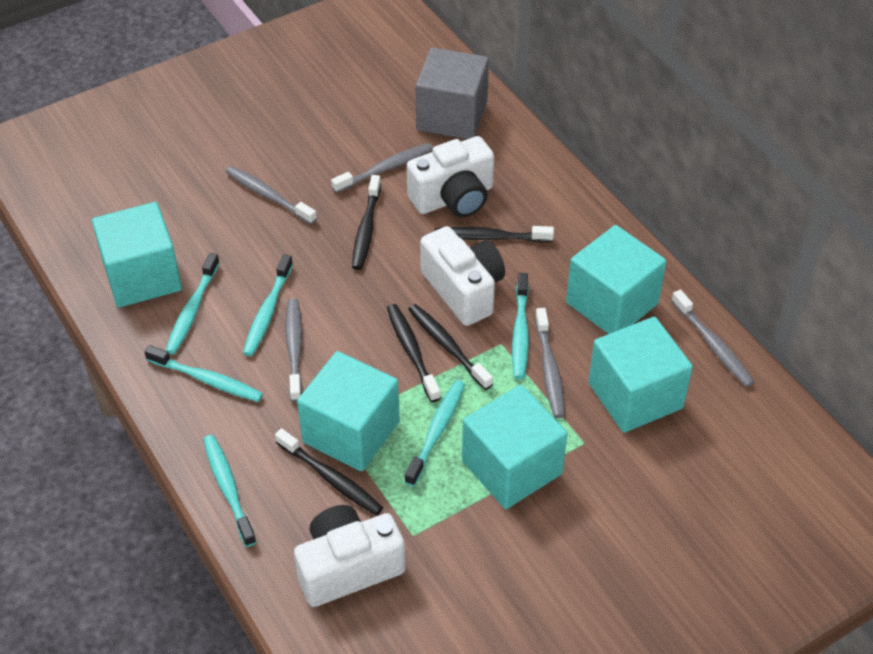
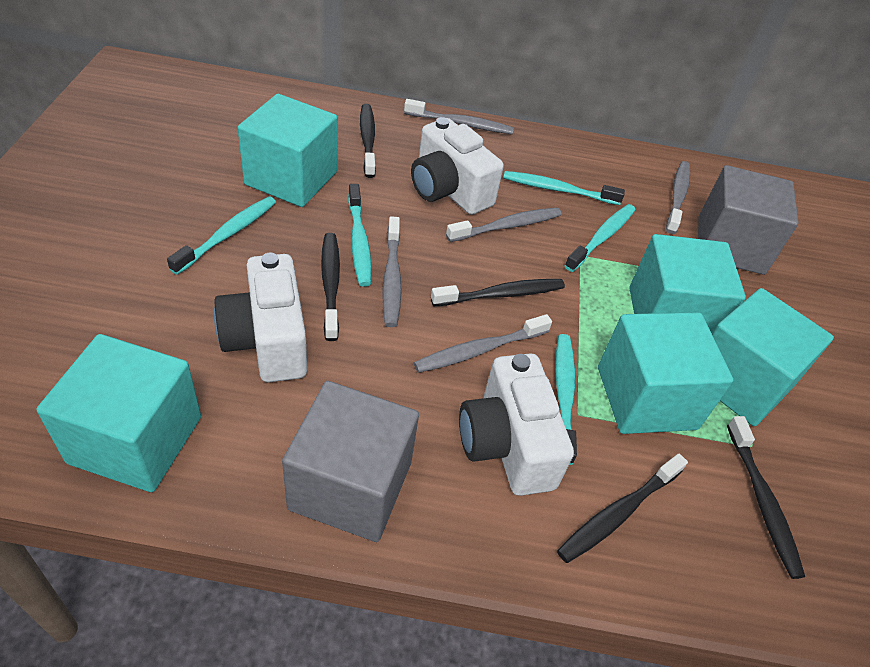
grey cube: 1 -> 2
turquoise toothbrush: 6 -> 5

